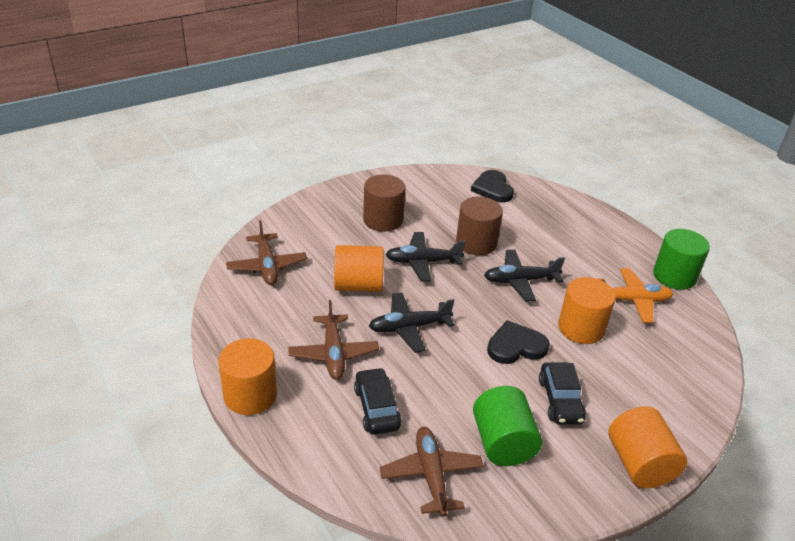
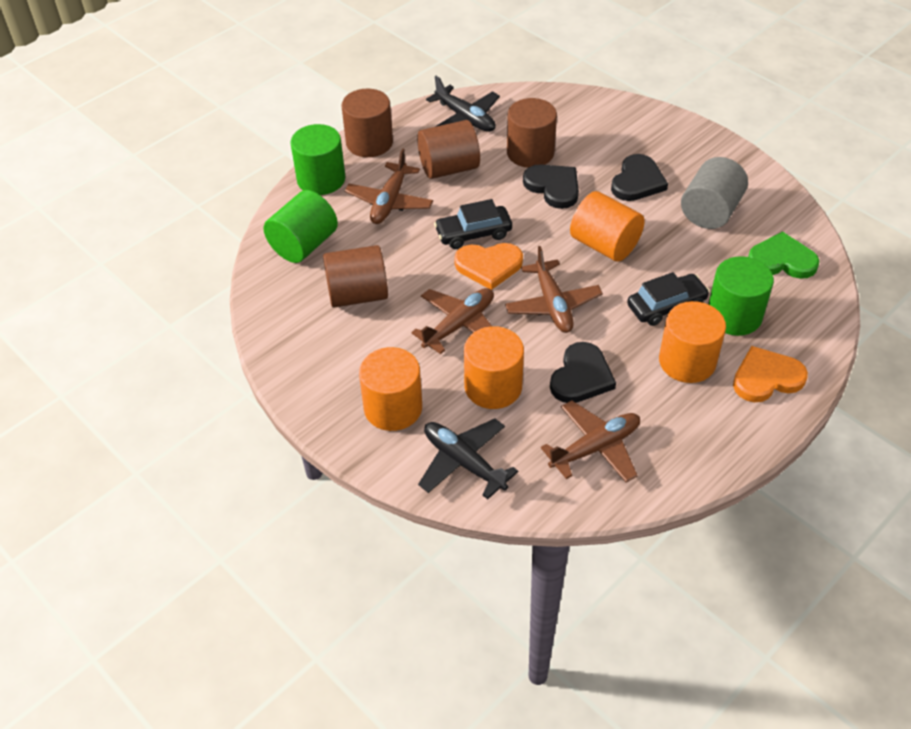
black heart: 2 -> 3
black plane: 3 -> 2
brown cylinder: 2 -> 4
brown plane: 3 -> 4
green cylinder: 2 -> 3
green heart: 0 -> 1
grey cylinder: 0 -> 1
orange heart: 0 -> 2
orange plane: 1 -> 0

